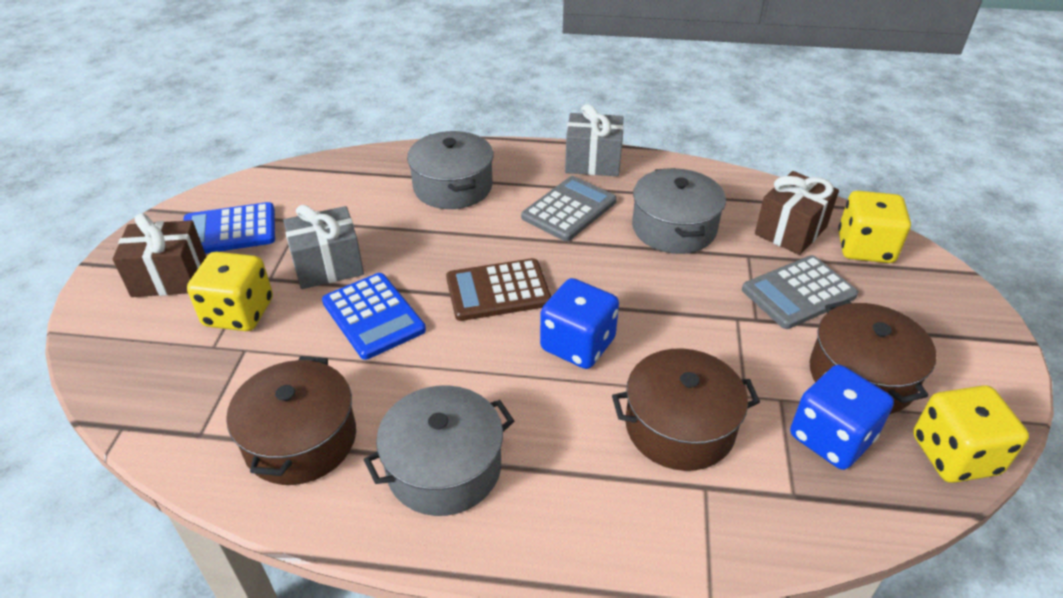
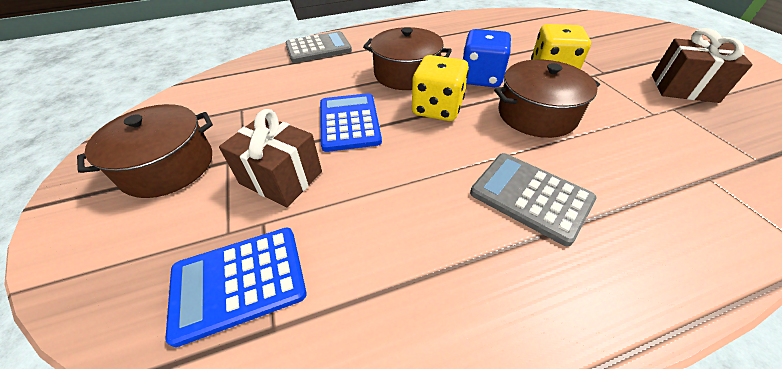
blue dice: 2 -> 1
brown calculator: 1 -> 0
grey gift: 2 -> 0
grey pot: 3 -> 0
yellow dice: 3 -> 2

